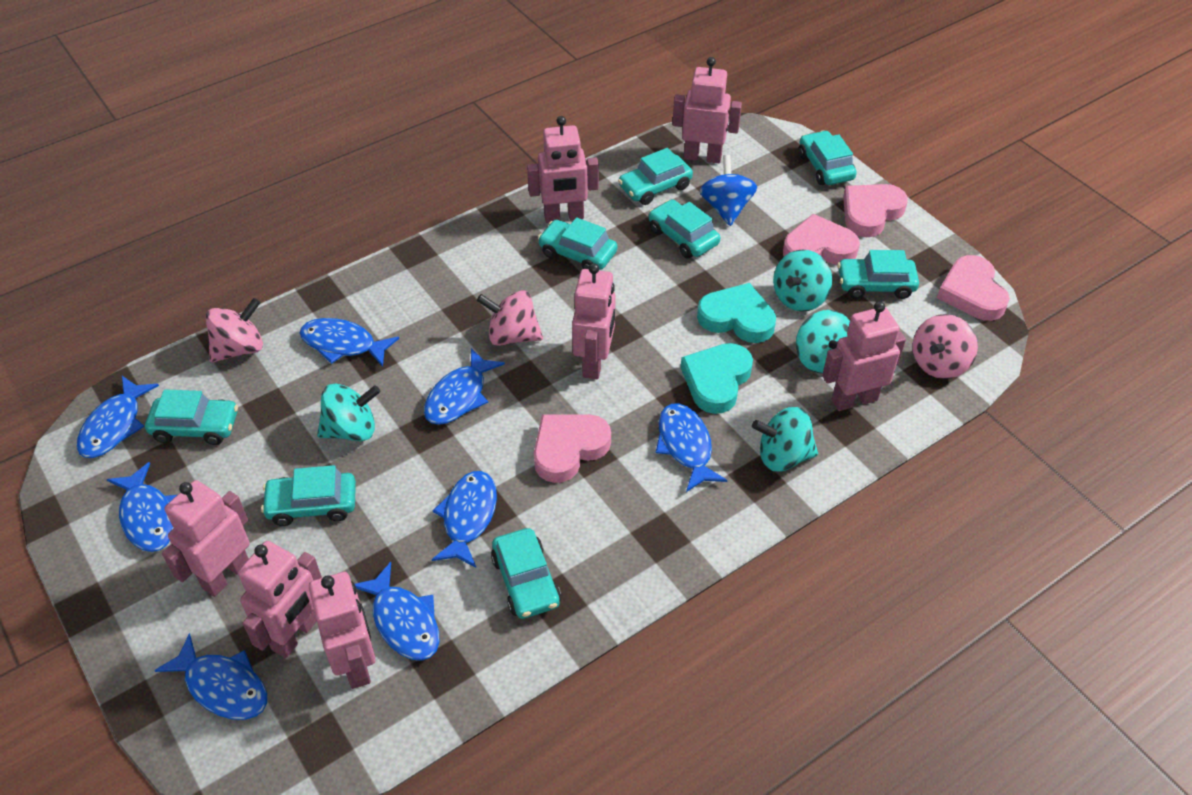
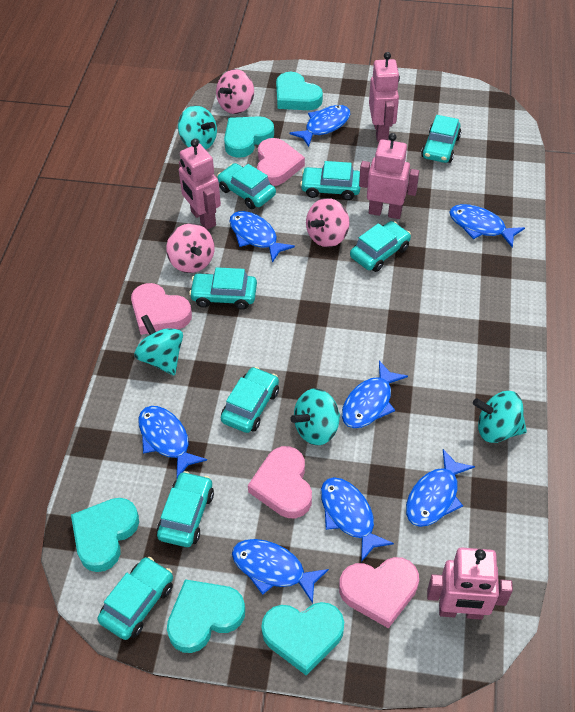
blue spinning top: 1 -> 0
pink robot: 7 -> 4
turquoise heart: 2 -> 5

